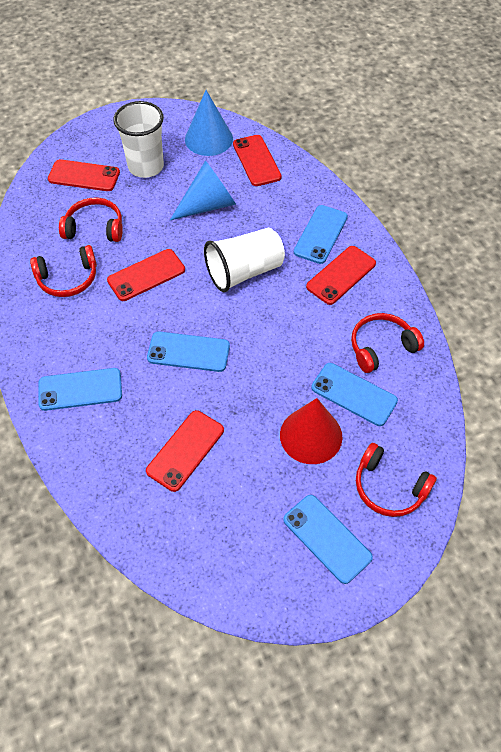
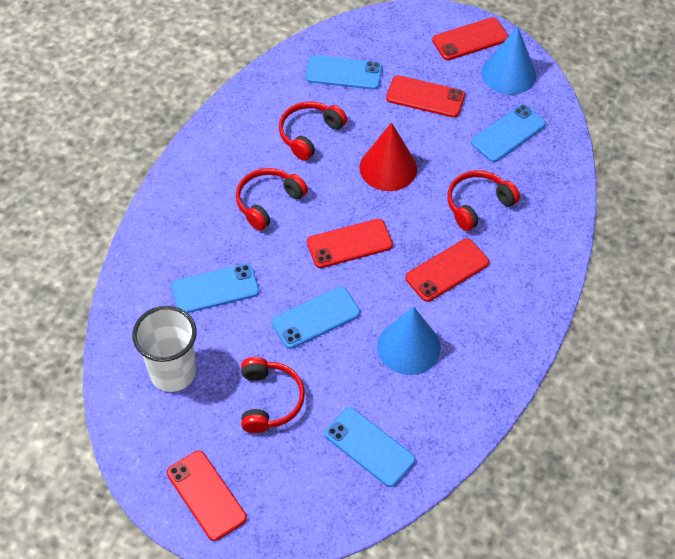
white cup: 2 -> 1

